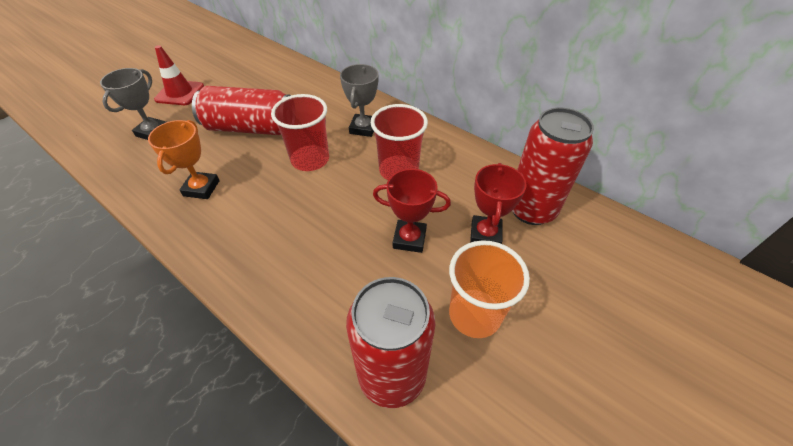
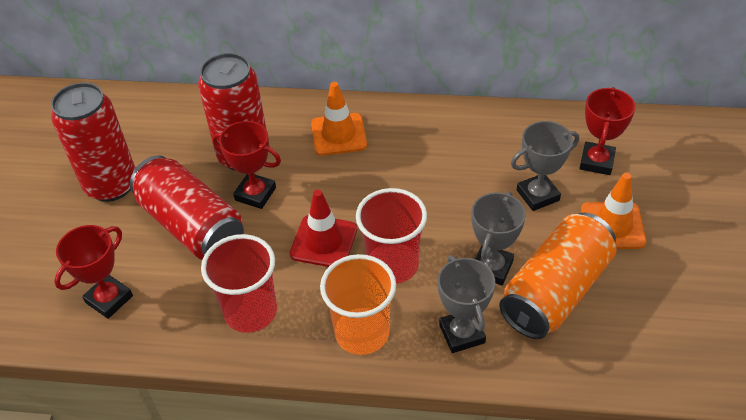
grey trophy: 2 -> 3
orange can: 0 -> 1
orange traffic cone: 0 -> 2
orange trophy: 1 -> 0
red trophy: 2 -> 3

